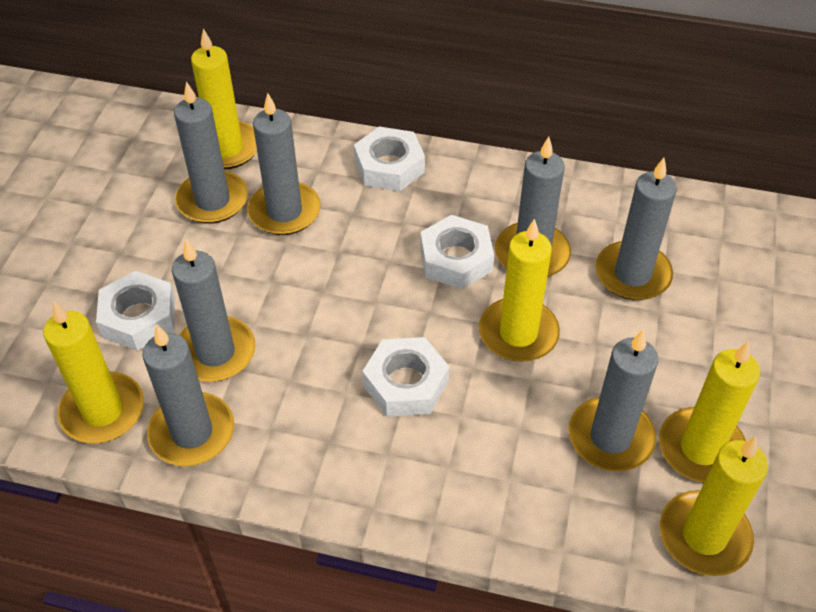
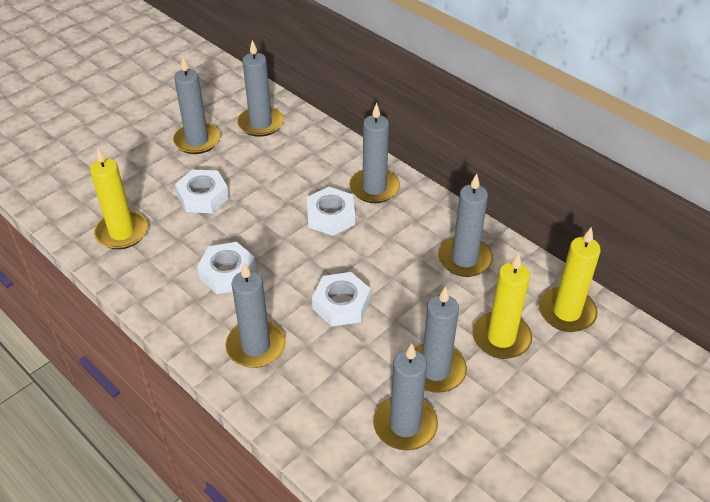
yellow candle: 5 -> 3

